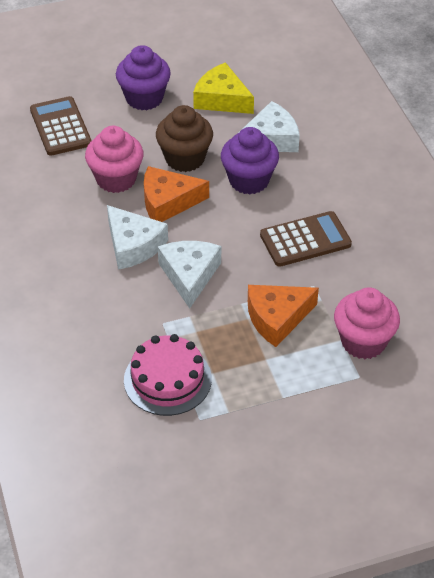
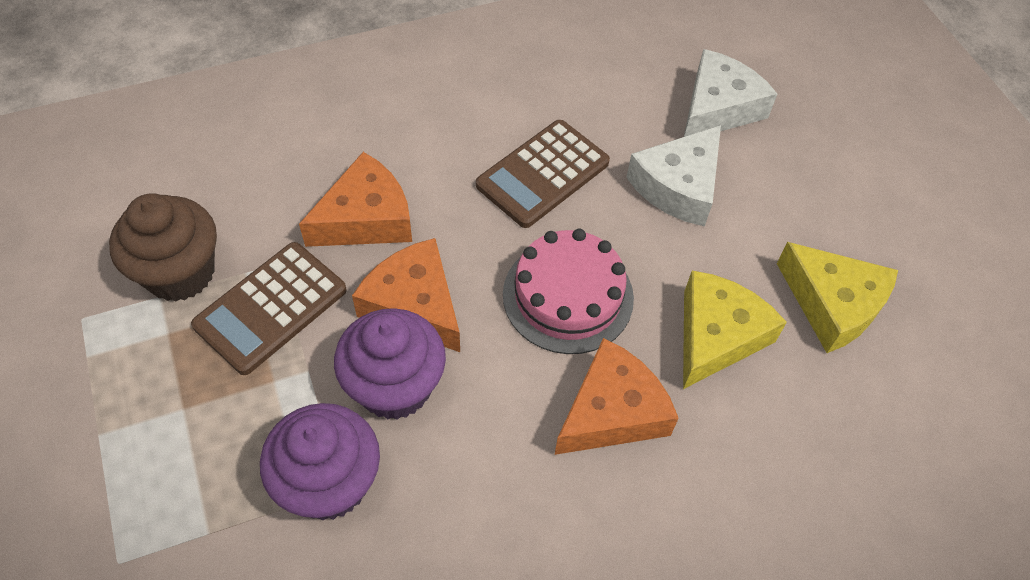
orange cheese: 2 -> 3
pink cupcake: 2 -> 0
white cheese: 3 -> 2
yellow cheese: 1 -> 2

